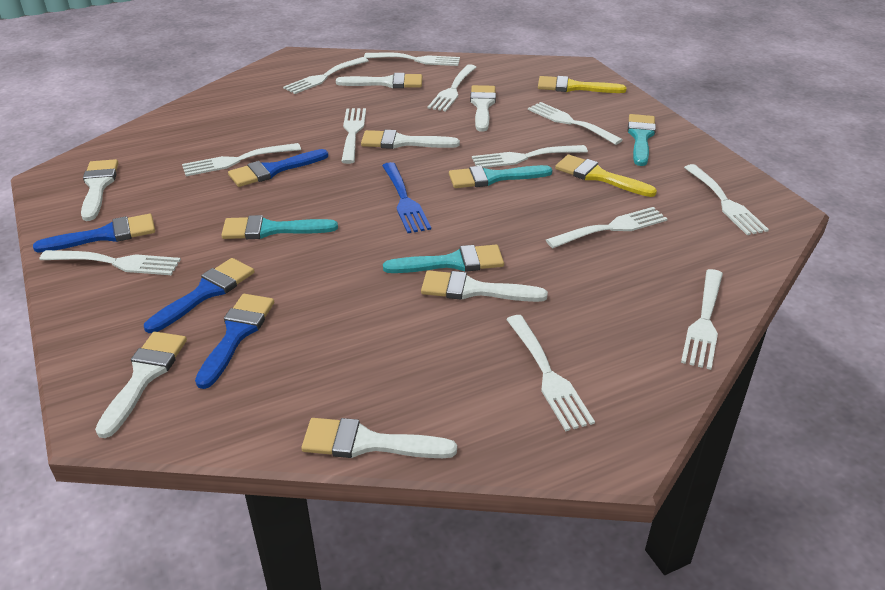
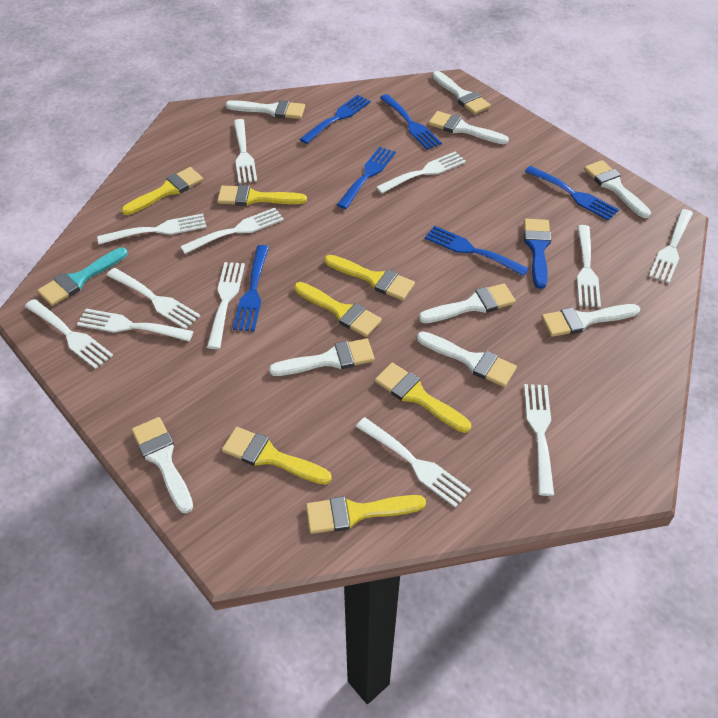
blue brush: 4 -> 1
blue fork: 1 -> 6
turquoise brush: 4 -> 1
white brush: 7 -> 9
yellow brush: 2 -> 7

